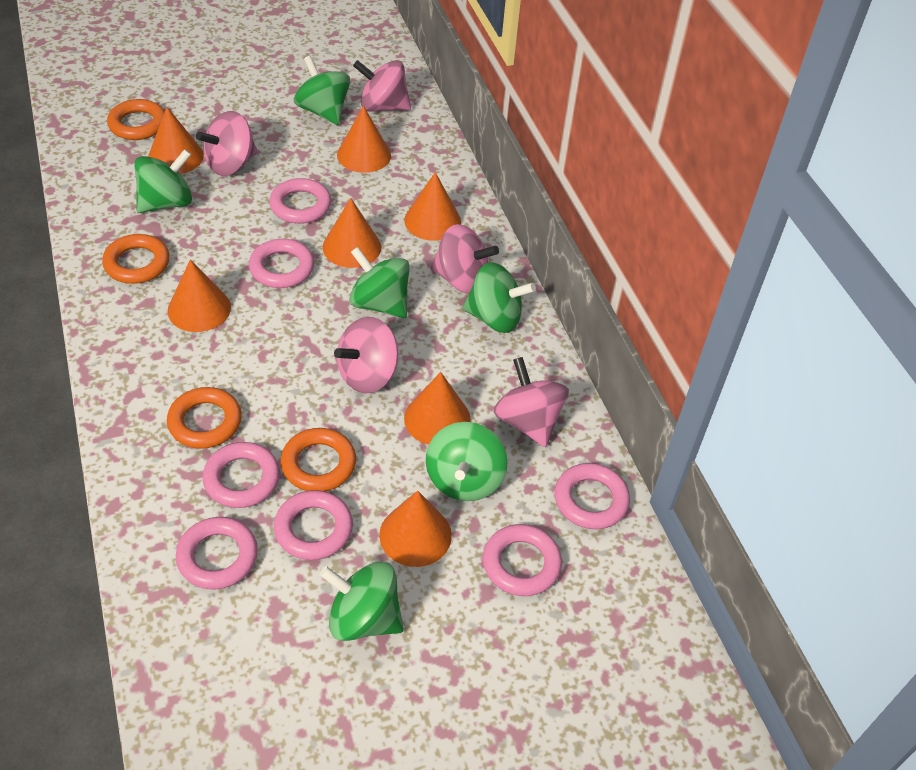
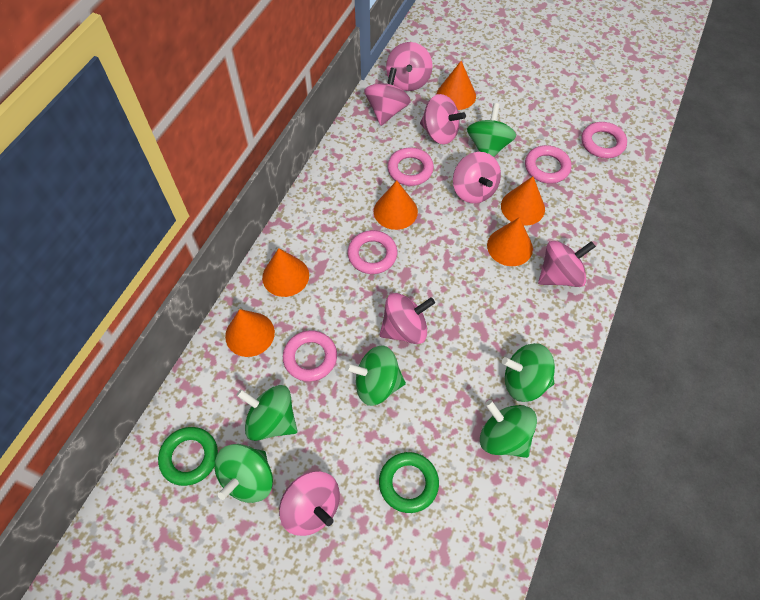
green ring: 0 -> 2
orange cone: 7 -> 6
orange ring: 4 -> 0
pink ring: 7 -> 5
pink spinning top: 5 -> 7

